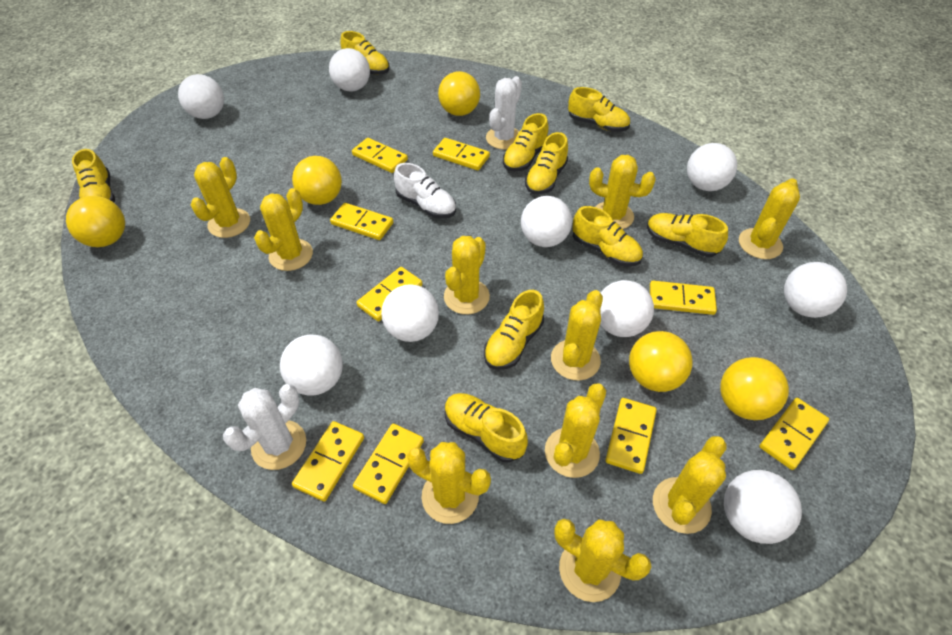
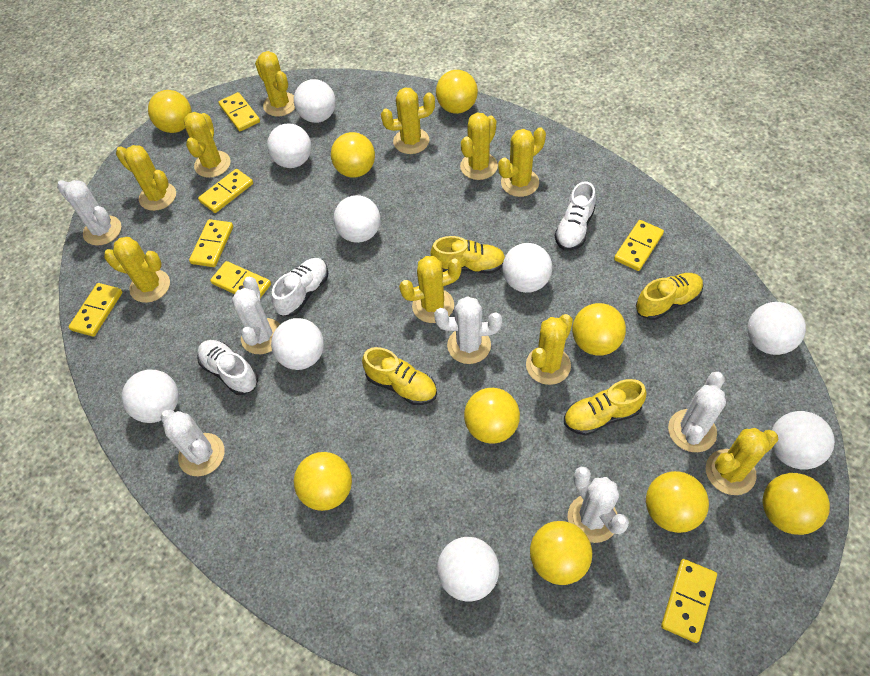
white cactus: 2 -> 6
white shoe: 1 -> 3
yellow ball: 5 -> 9
yellow domino: 9 -> 7
yellow shoe: 9 -> 4

